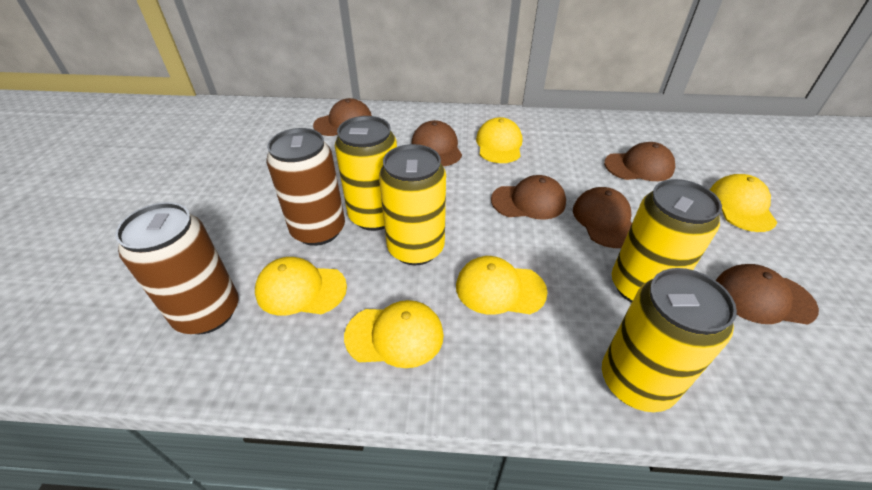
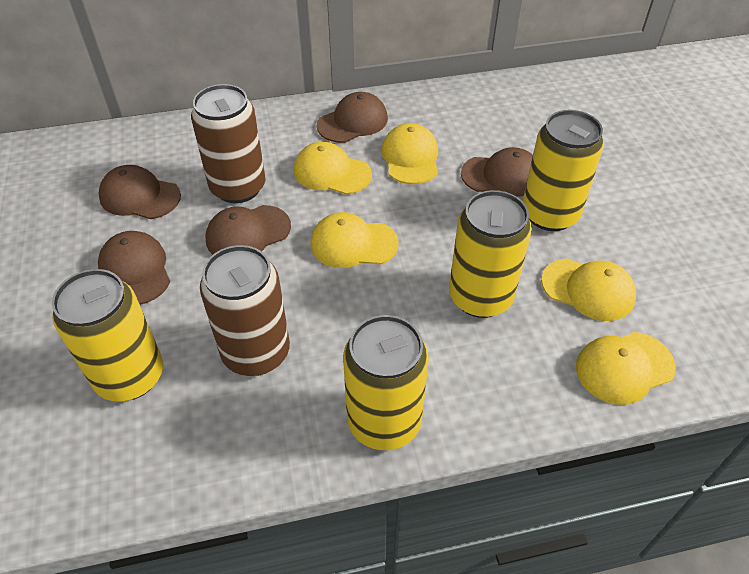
brown cap: 6 -> 5

